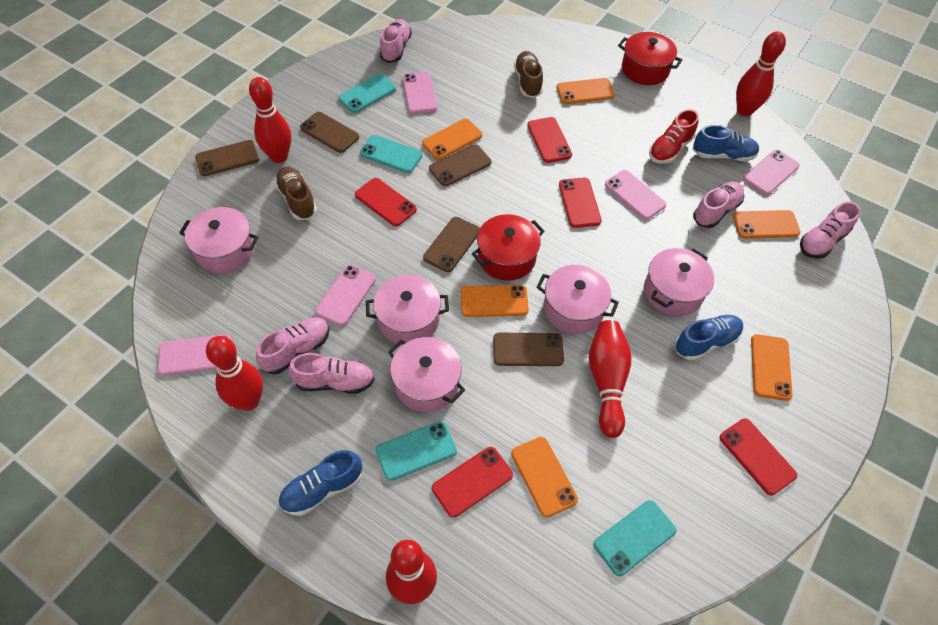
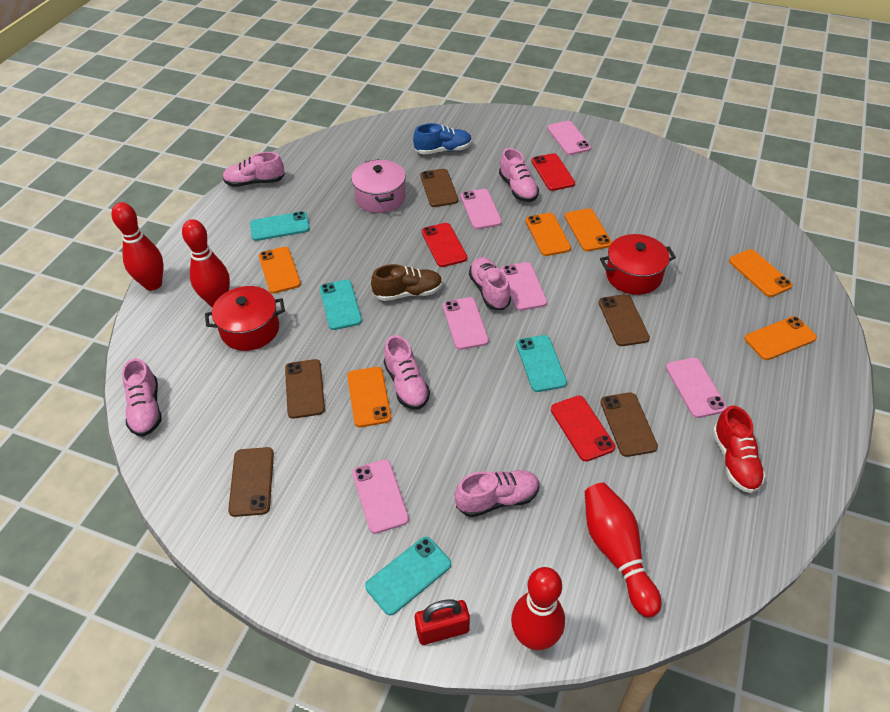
blue shoe: 3 -> 1
brown shoe: 2 -> 1
pink phone: 5 -> 6
pink pot: 5 -> 1
pink shoe: 5 -> 6
red bowling pin: 5 -> 4
red padlock: 0 -> 1
red phone: 5 -> 3

